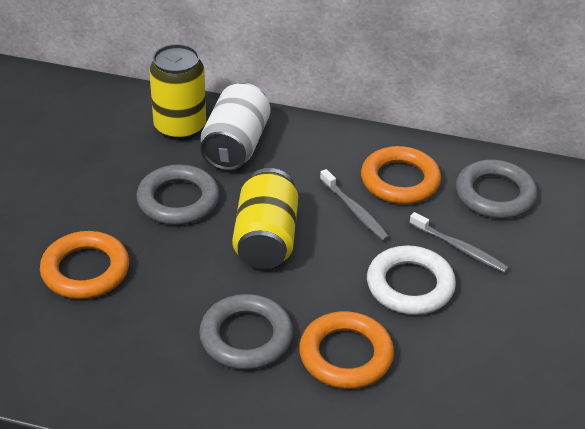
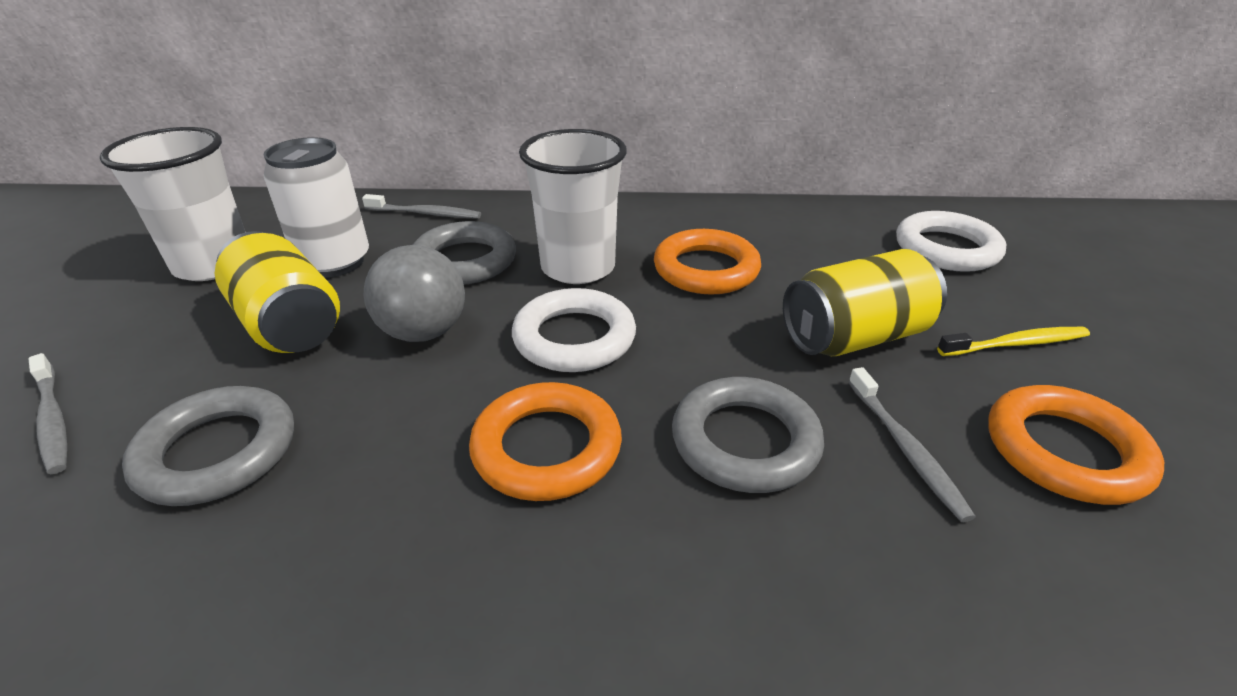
grey ball: 0 -> 1
grey toothbrush: 2 -> 3
white cup: 0 -> 2
white ring: 1 -> 2
yellow toothbrush: 0 -> 1

